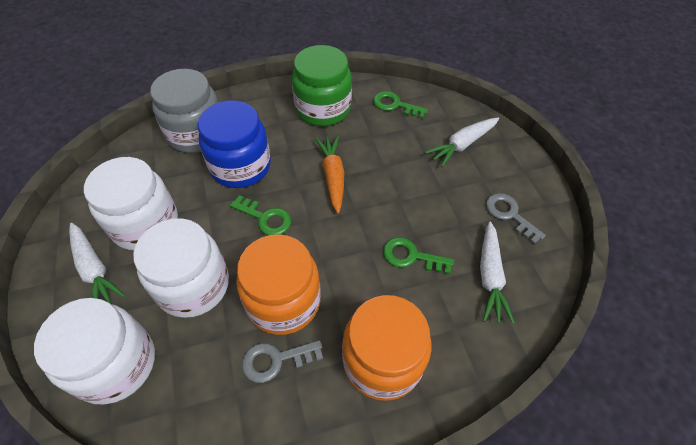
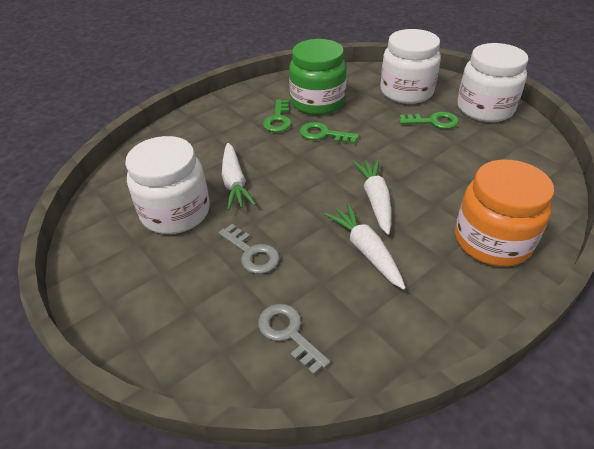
blue jar: 1 -> 0
grey jar: 1 -> 0
orange carrot: 1 -> 0
orange jar: 2 -> 1

